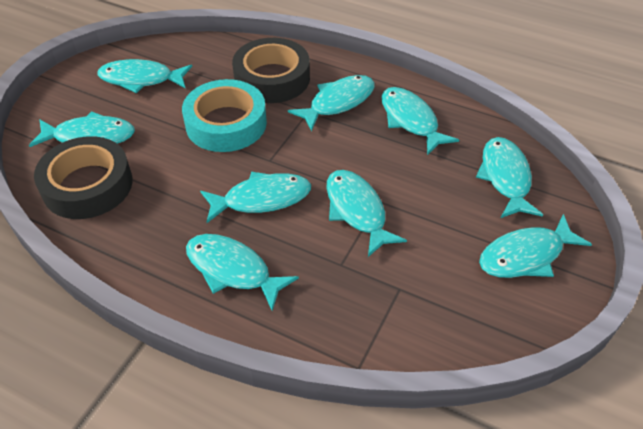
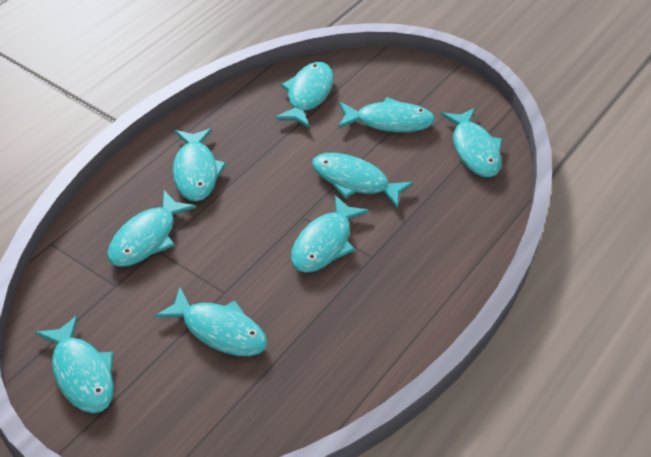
black tape: 2 -> 0
turquoise tape: 1 -> 0

